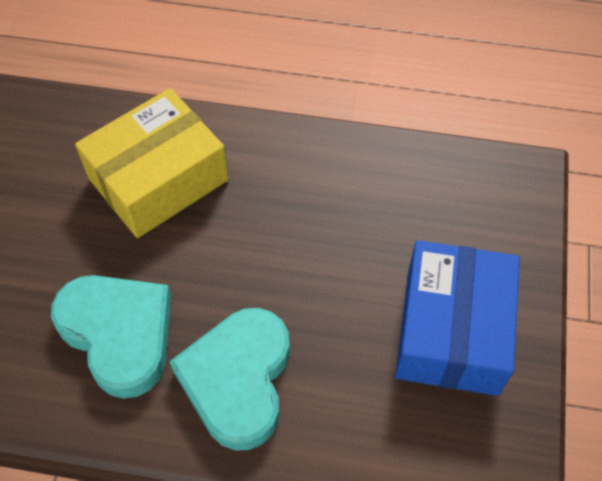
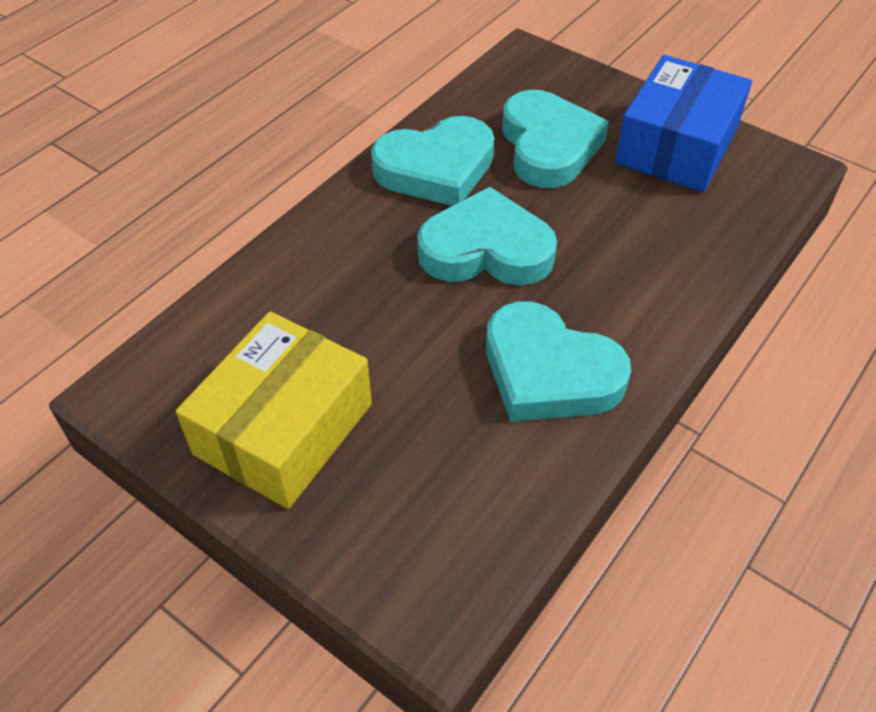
turquoise heart: 2 -> 4

